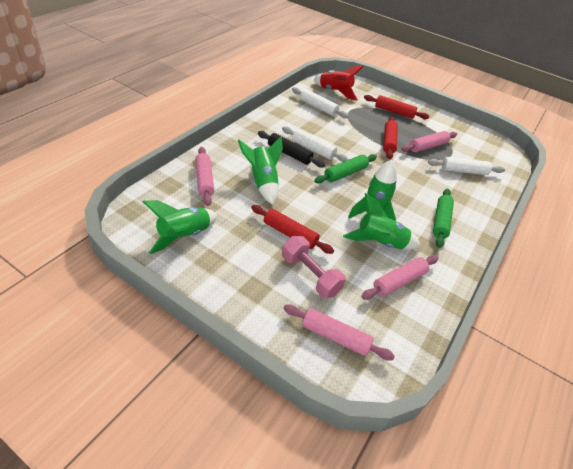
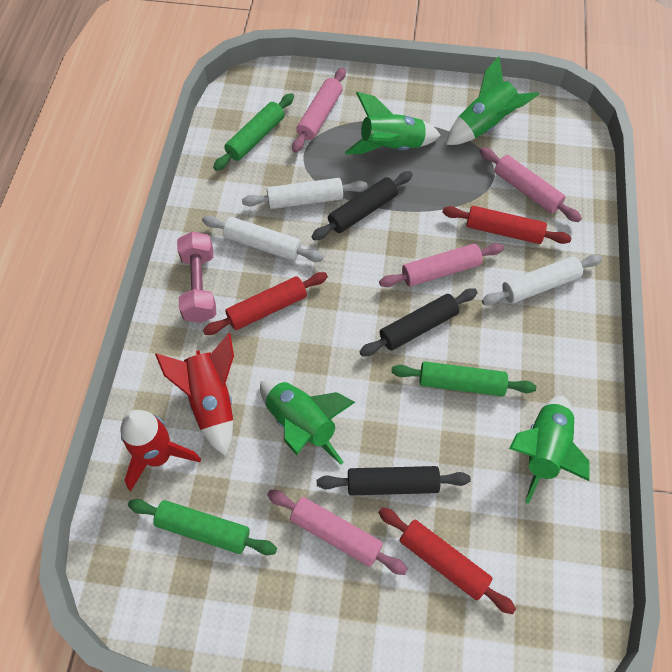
black rolling pin: 1 -> 3
green rolling pin: 2 -> 3
red rocket: 1 -> 2

